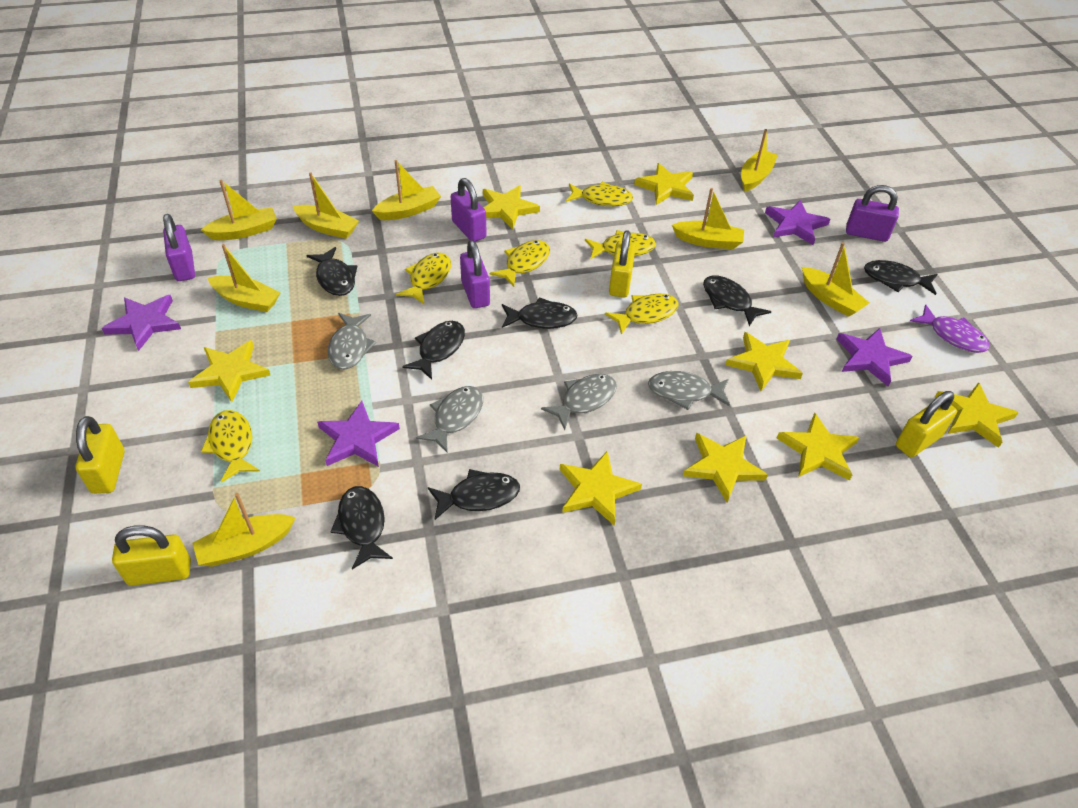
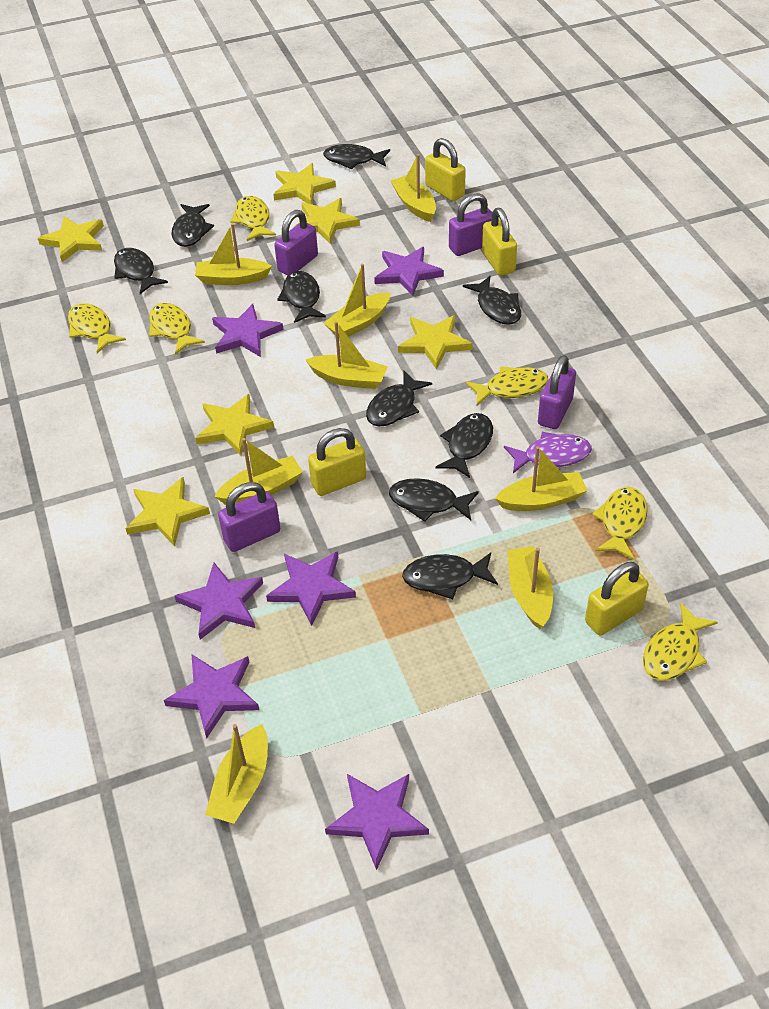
black fish: 7 -> 9
grey fish: 4 -> 0
purple star: 4 -> 6
yellow star: 8 -> 6

